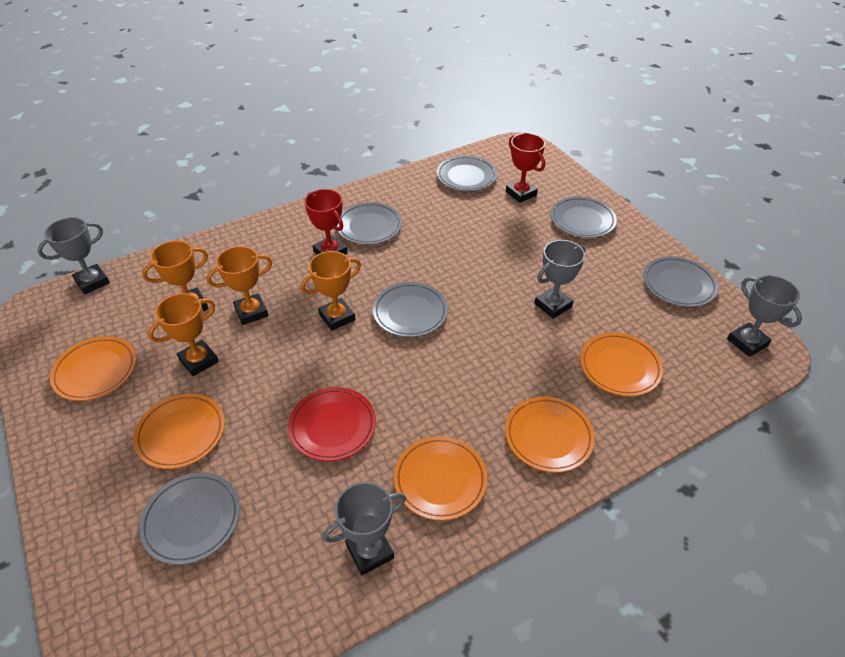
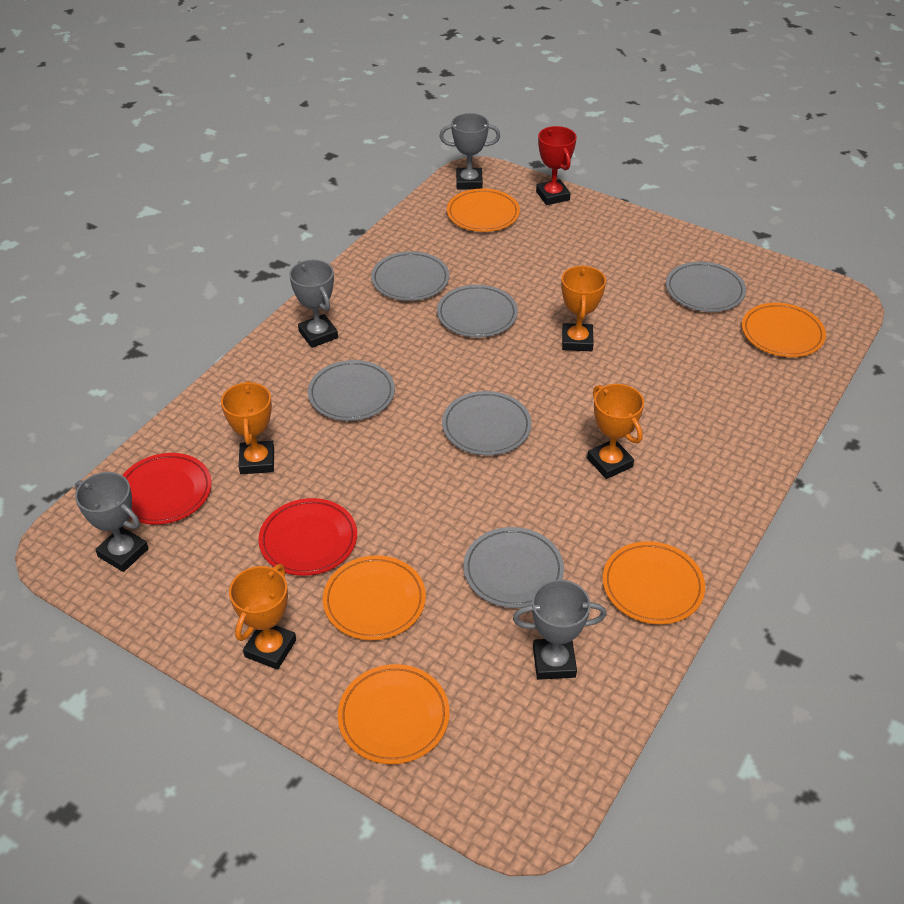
red plate: 1 -> 2
red trophy: 2 -> 1

